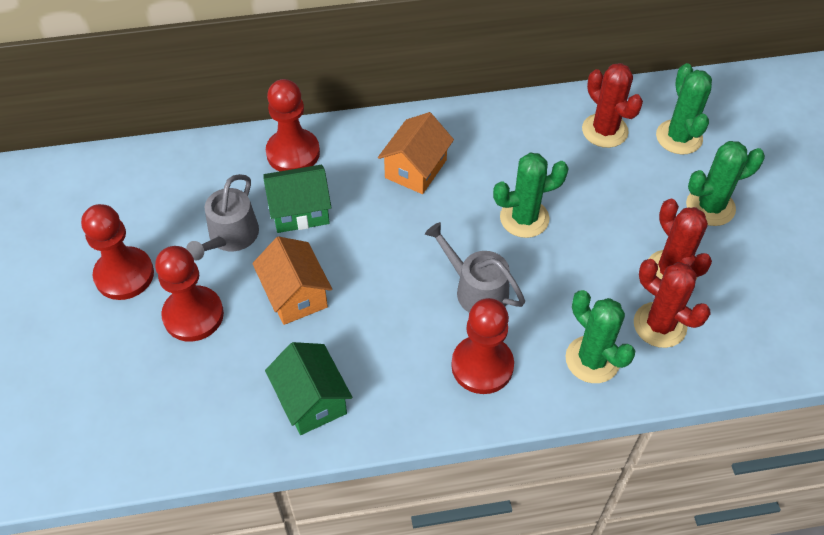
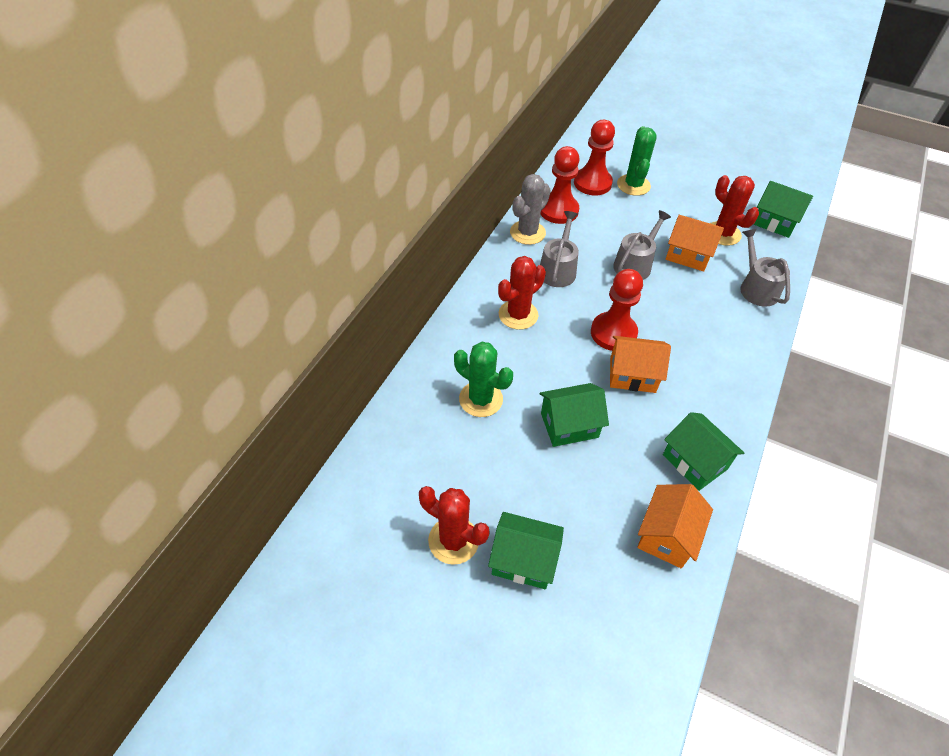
green cactus: 4 -> 2
green house: 2 -> 4
grey cactus: 0 -> 1
grey watering can: 2 -> 3
orange house: 2 -> 3
red pawn: 4 -> 3

